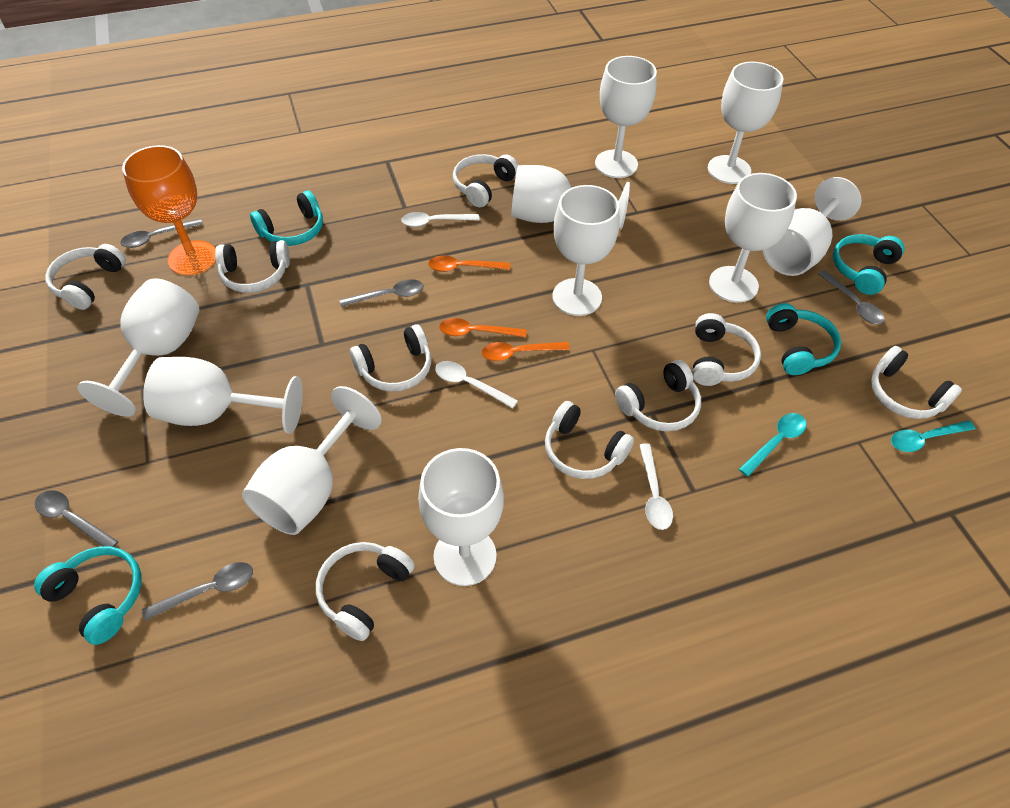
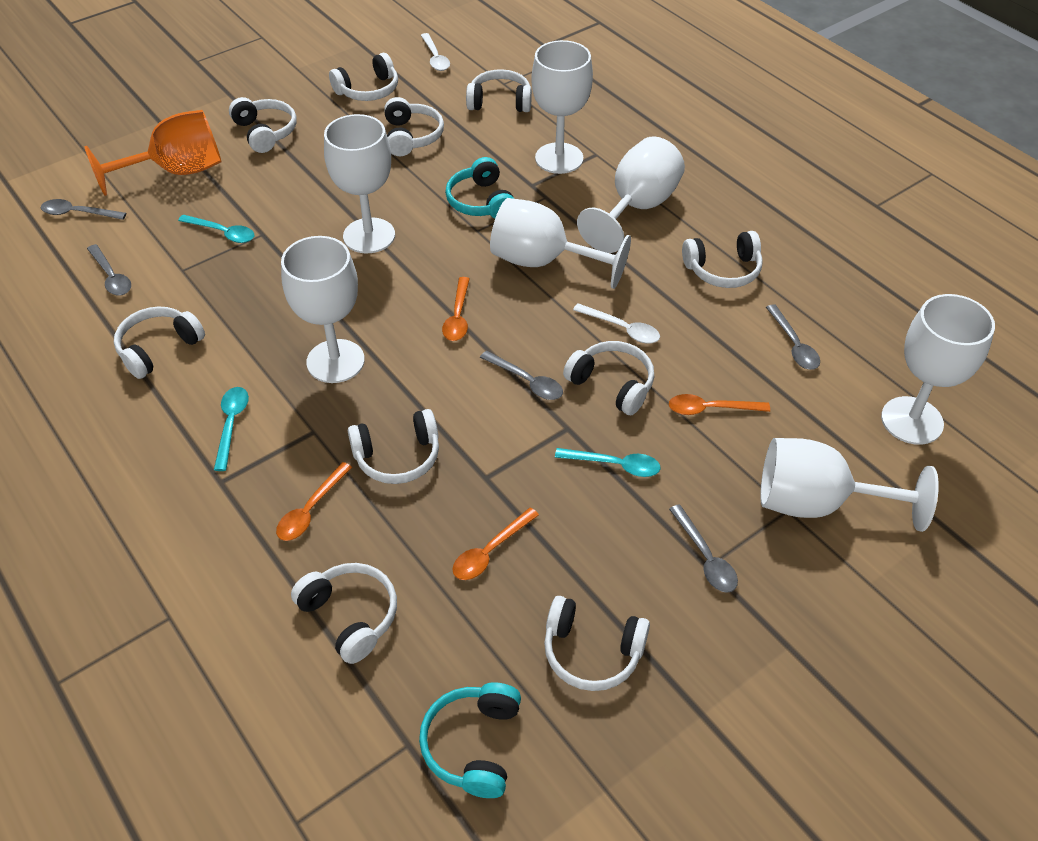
orange spoon: 3 -> 4
turquoise headphones: 4 -> 2
turquoise spoon: 2 -> 3
white goblet: 10 -> 7
white headphones: 9 -> 10
white spoon: 3 -> 2

